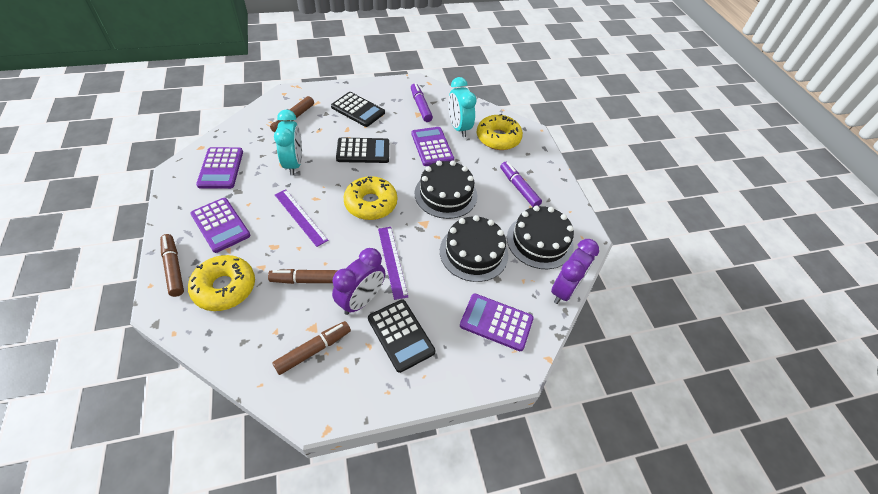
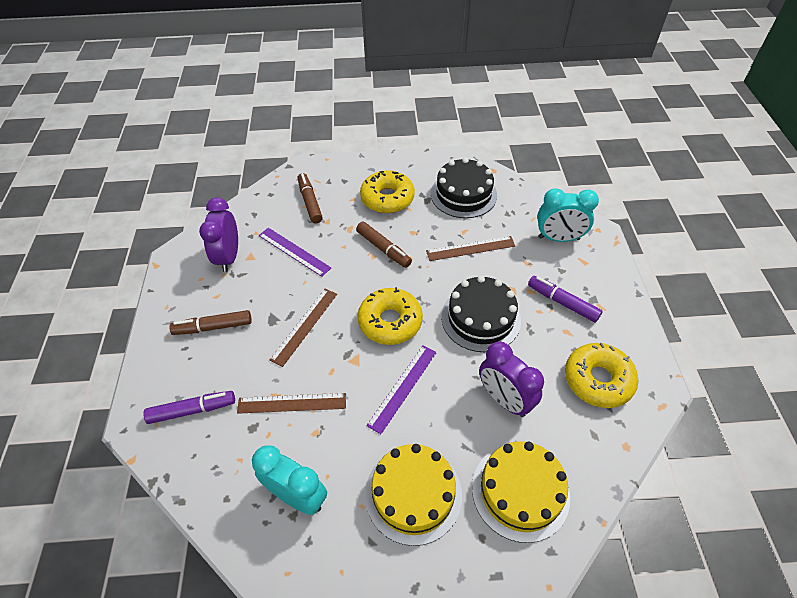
black cake: 3 -> 2
black calculator: 3 -> 0
brown marker: 4 -> 3
brown ruler: 0 -> 3
purple calculator: 4 -> 0
yellow cake: 0 -> 2

